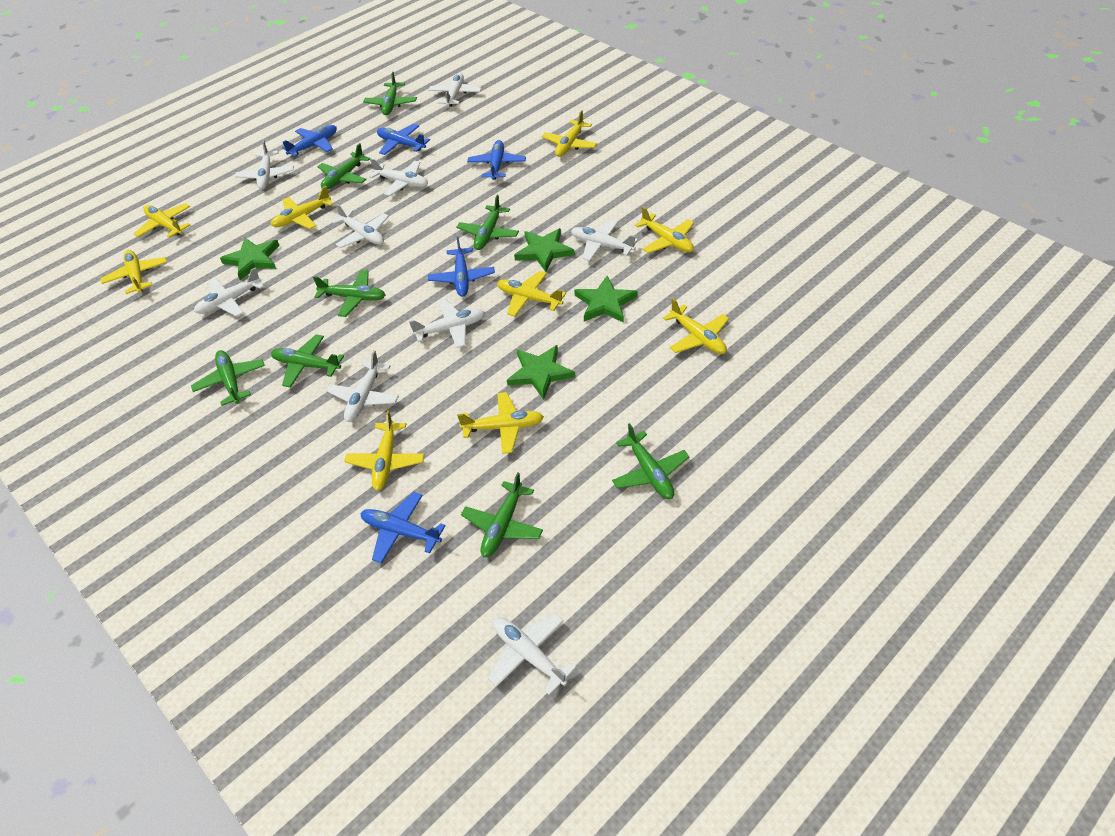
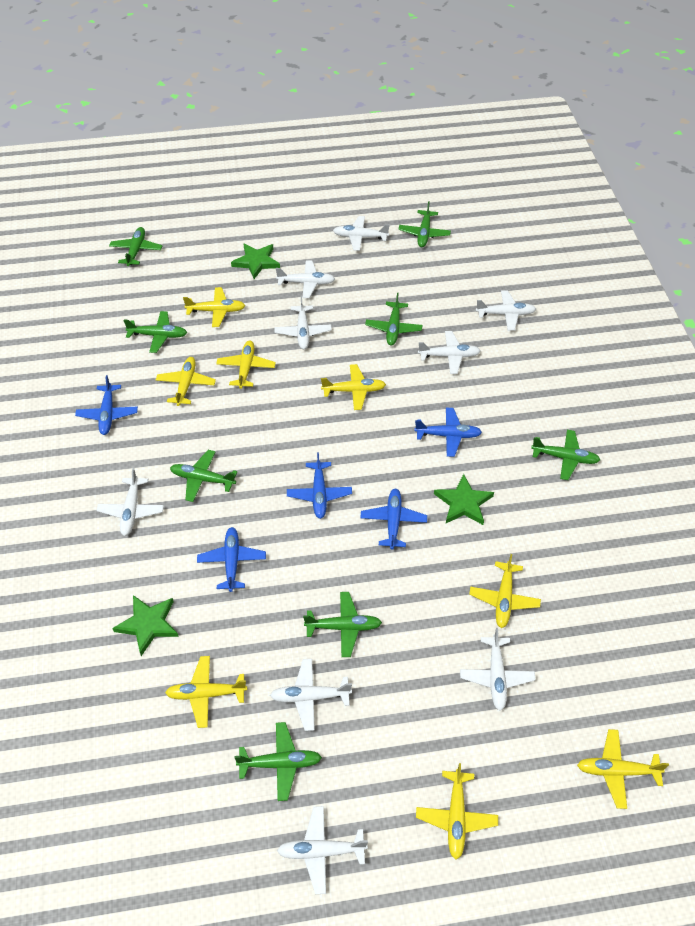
green star: 4 -> 3
yellow plane: 9 -> 8

